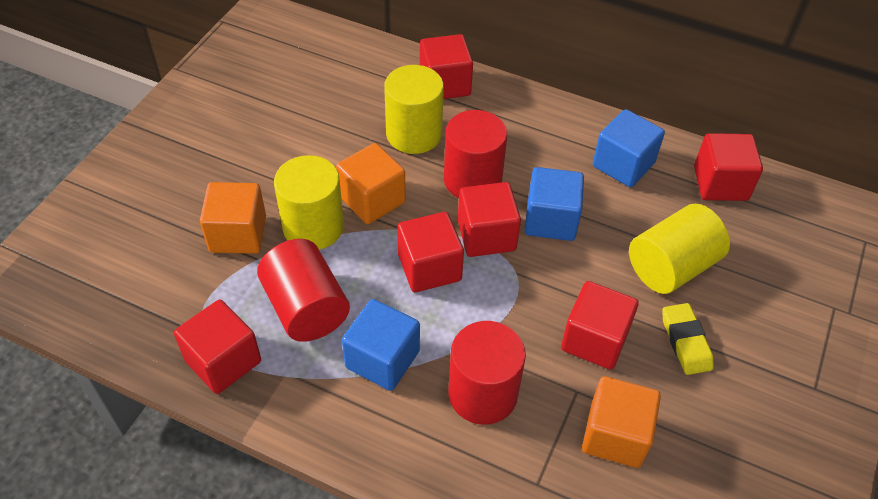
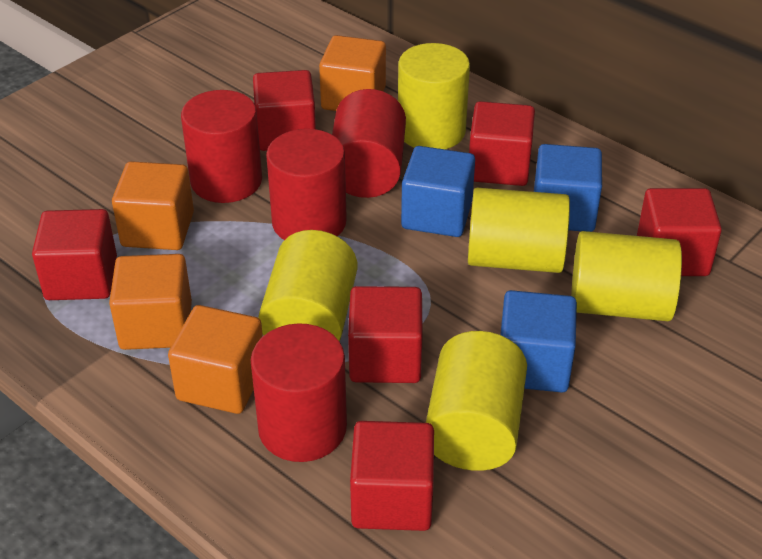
orange cube: 3 -> 4
red cylinder: 3 -> 4
yellow cylinder: 3 -> 5
yellow eraser: 1 -> 0

